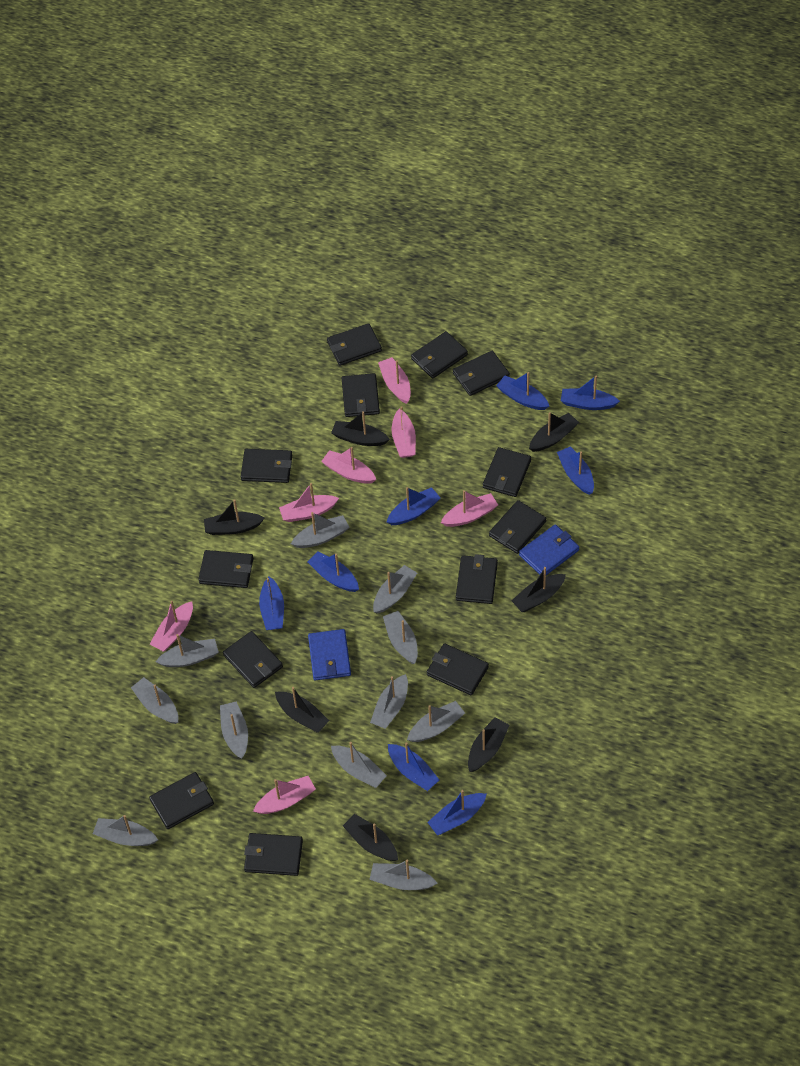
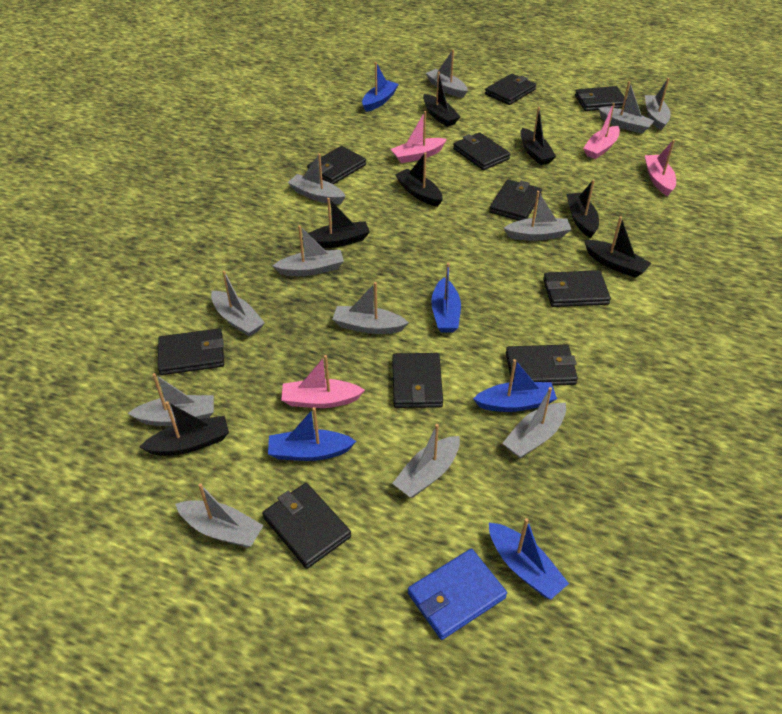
black wallet: 13 -> 10
blue boat: 8 -> 5
blue wallet: 2 -> 1
grey boat: 11 -> 12
pink boat: 7 -> 4

